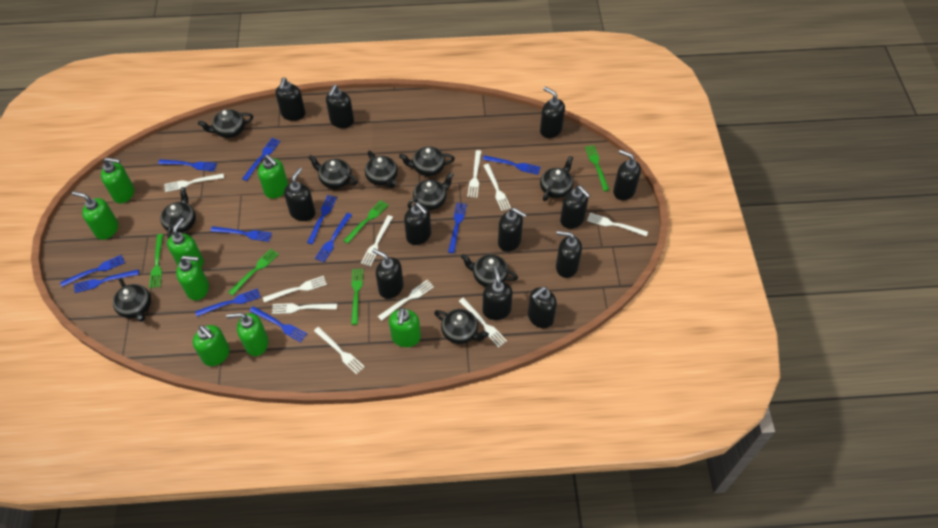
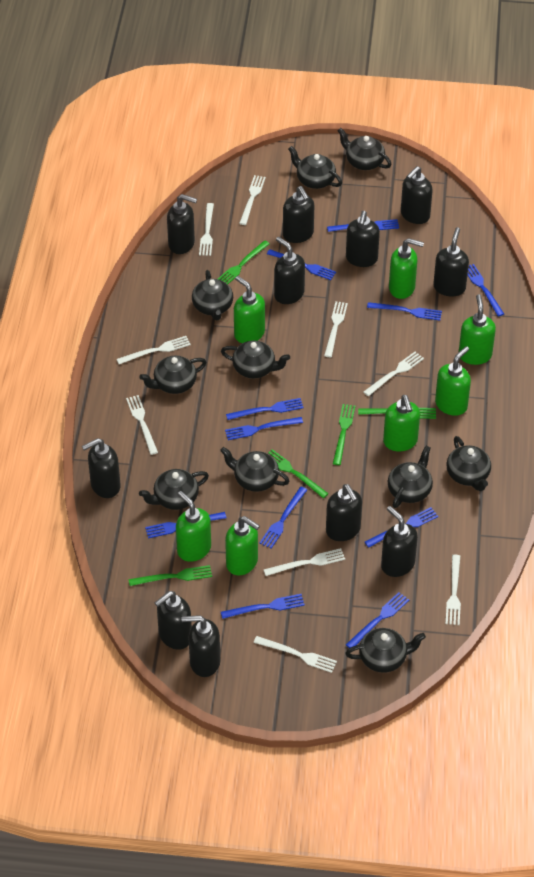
black soap dispenser: 12 -> 11
green soap dispenser: 8 -> 7
white fork: 10 -> 9

